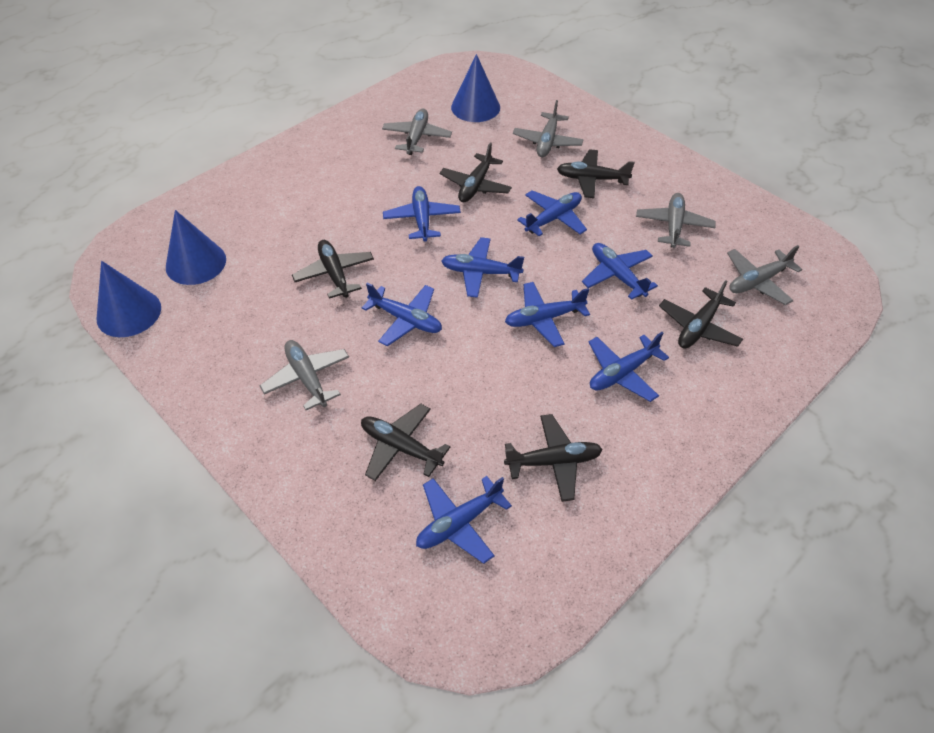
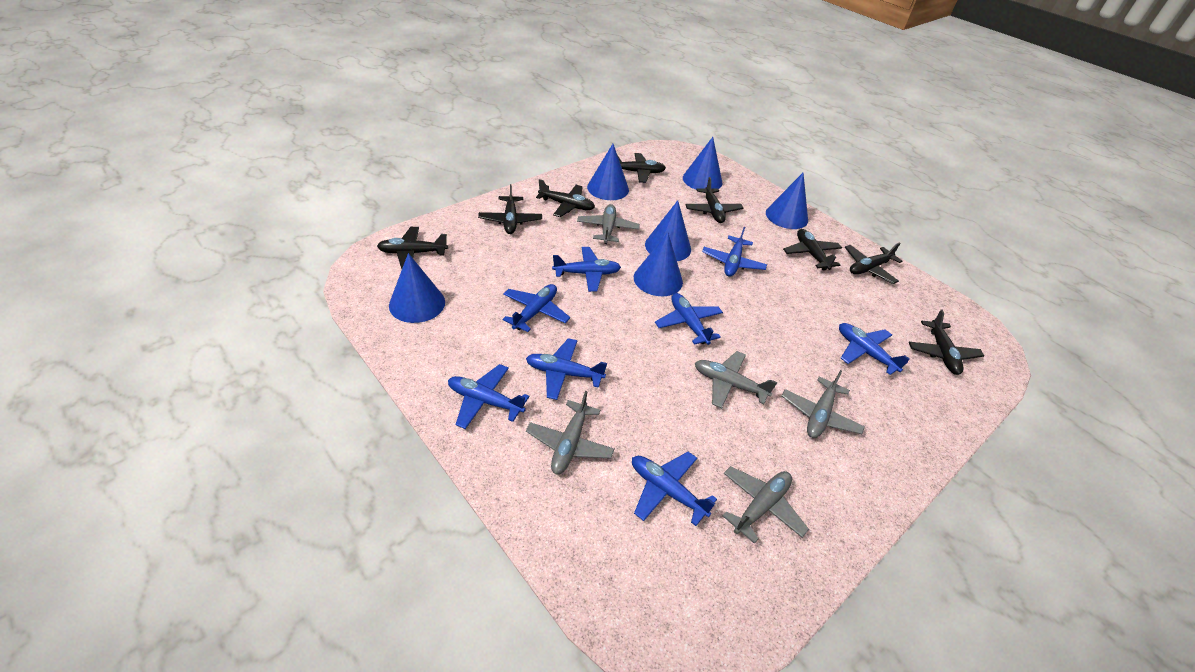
black plane: 6 -> 8
blue cone: 3 -> 6

